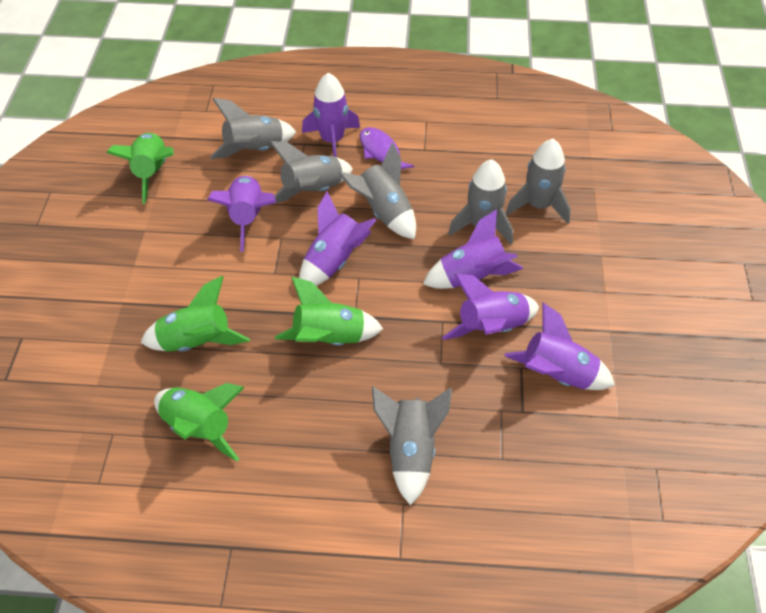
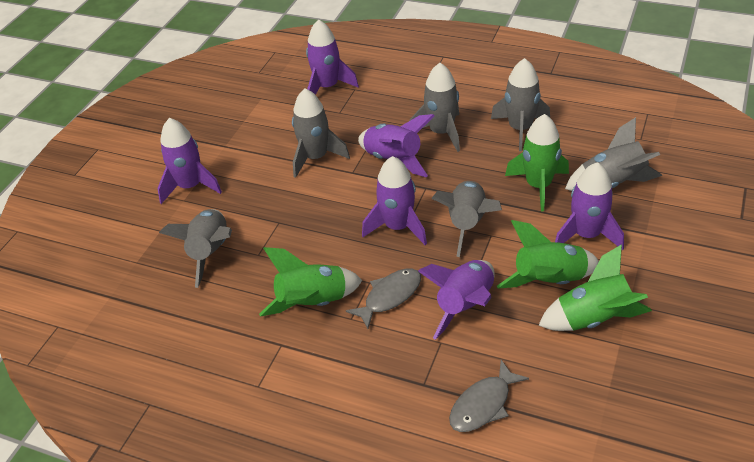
grey fish: 0 -> 2
purple fish: 1 -> 0

